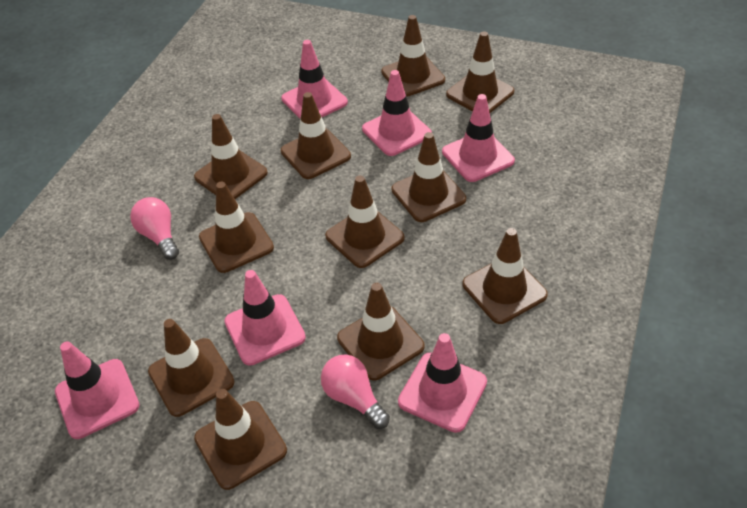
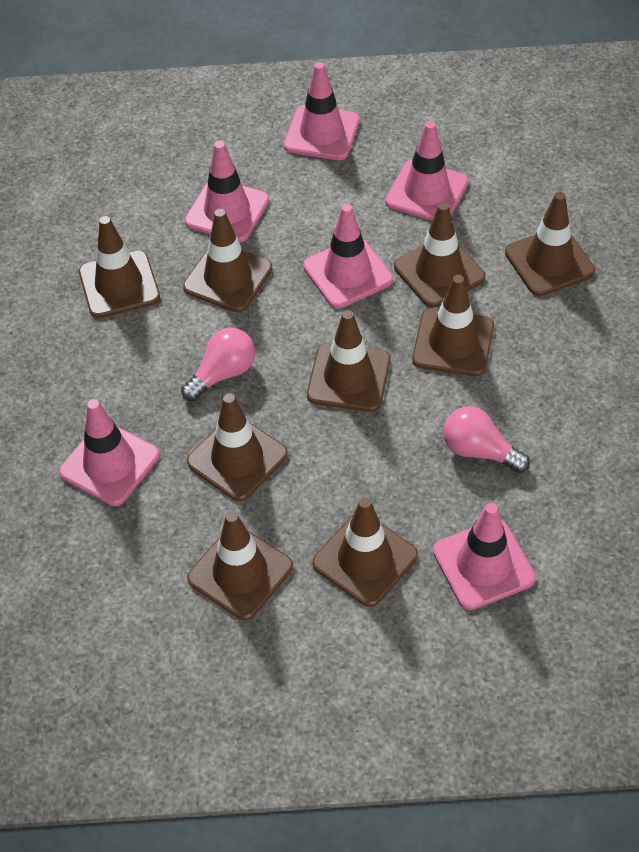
brown traffic cone: 11 -> 9

